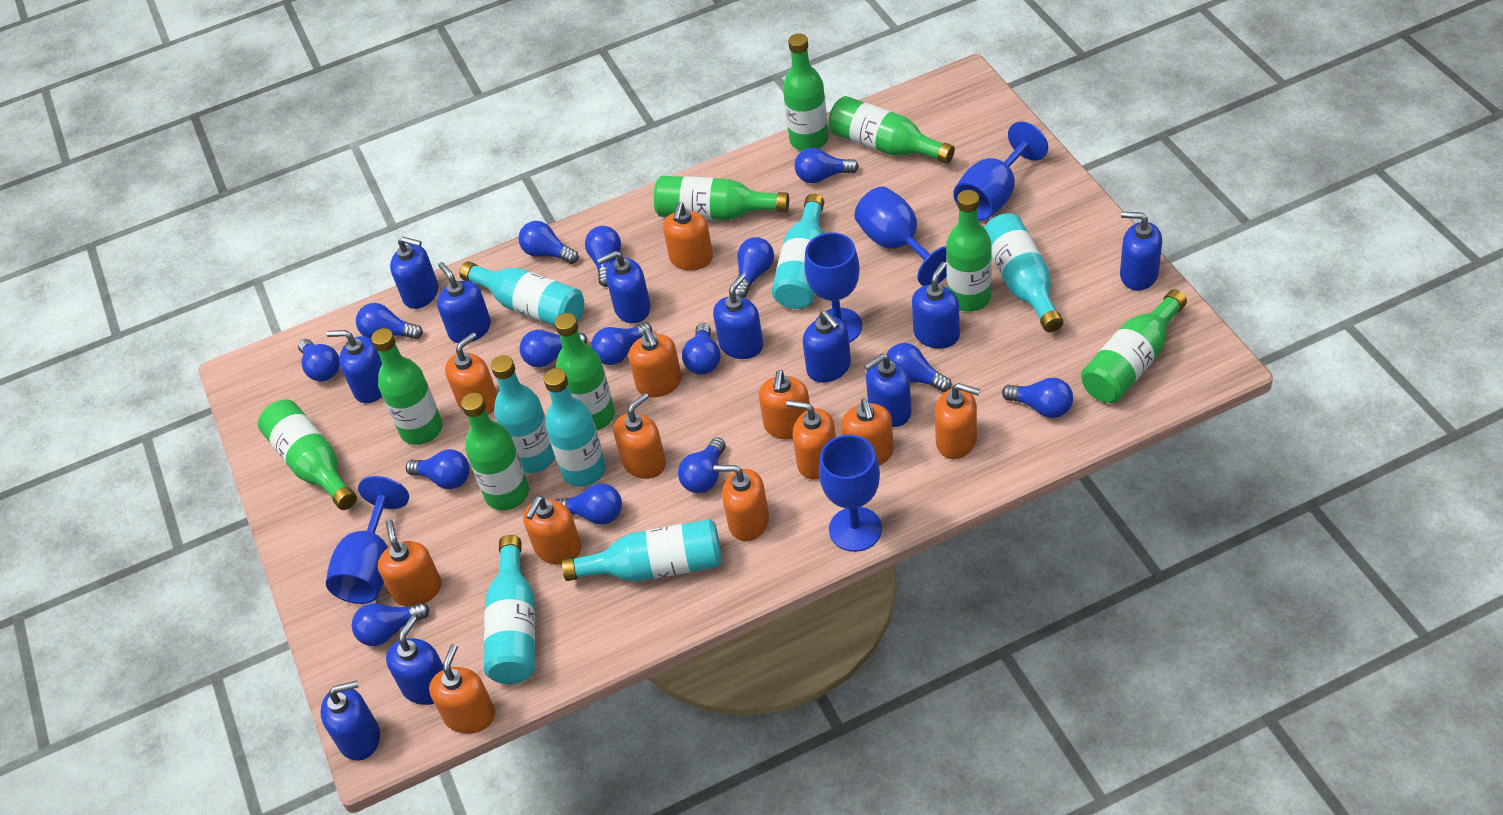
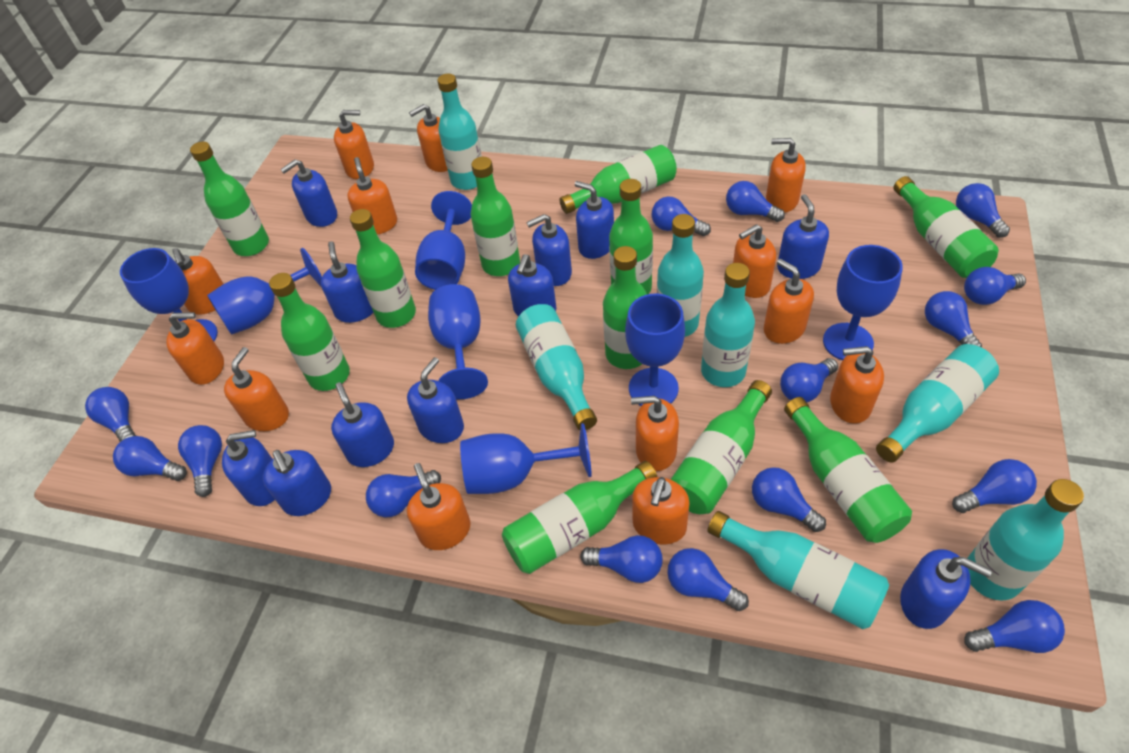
blue goblet: 5 -> 7
green bottle: 9 -> 11
orange soap dispenser: 12 -> 13

